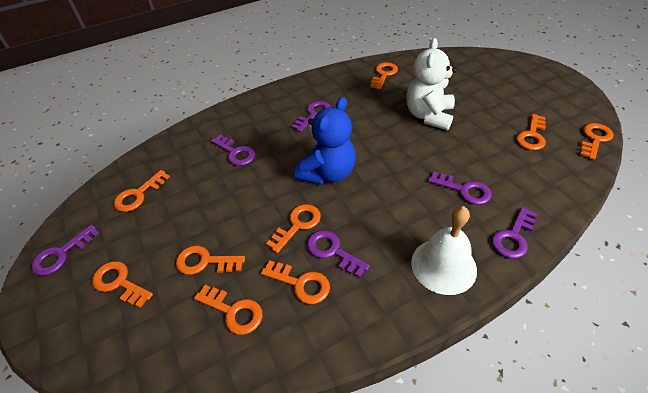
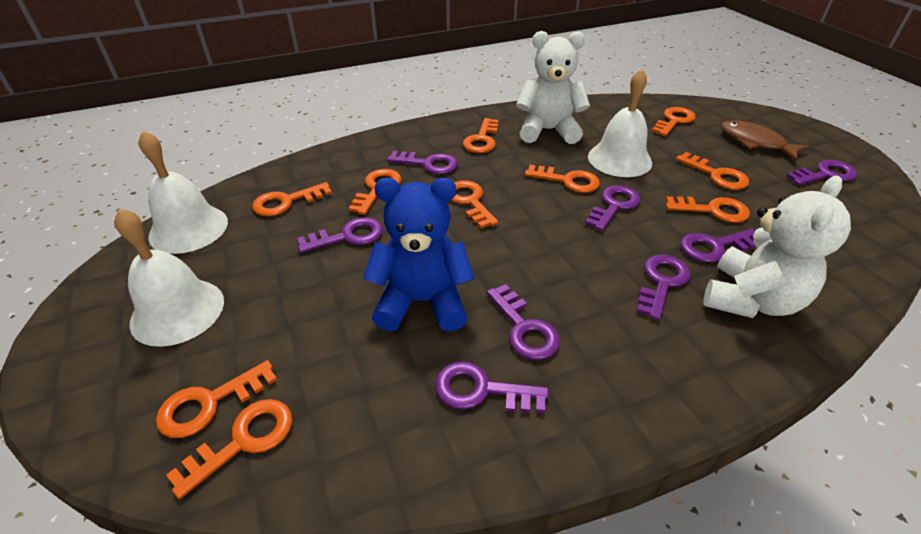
brown fish: 0 -> 1
orange key: 9 -> 10
purple key: 6 -> 8
white bell: 1 -> 3
white teddy bear: 1 -> 2

